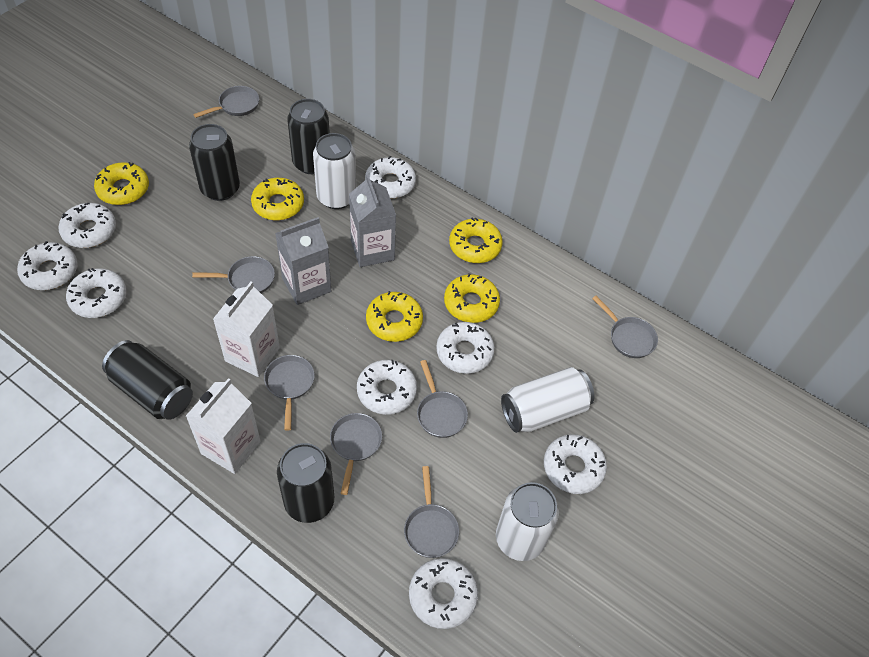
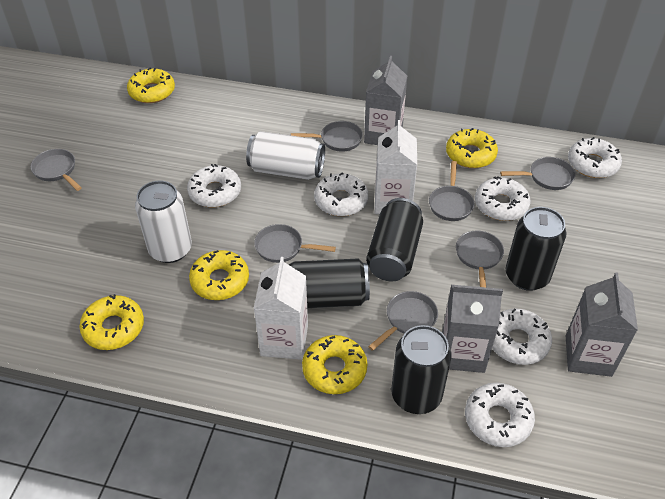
grey carton: 2 -> 3
white can: 3 -> 2
white donut: 8 -> 6

